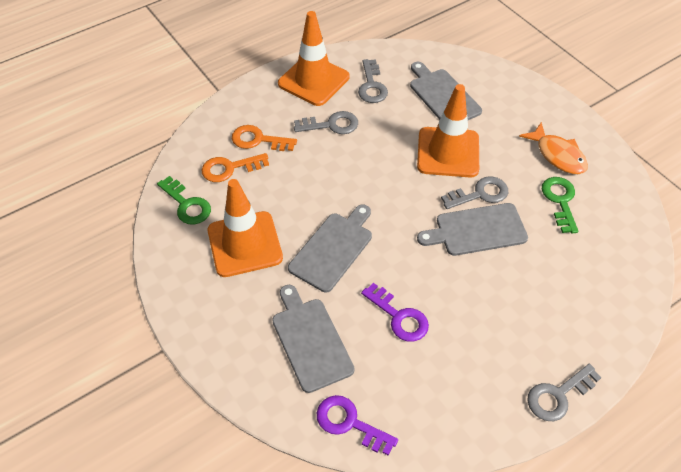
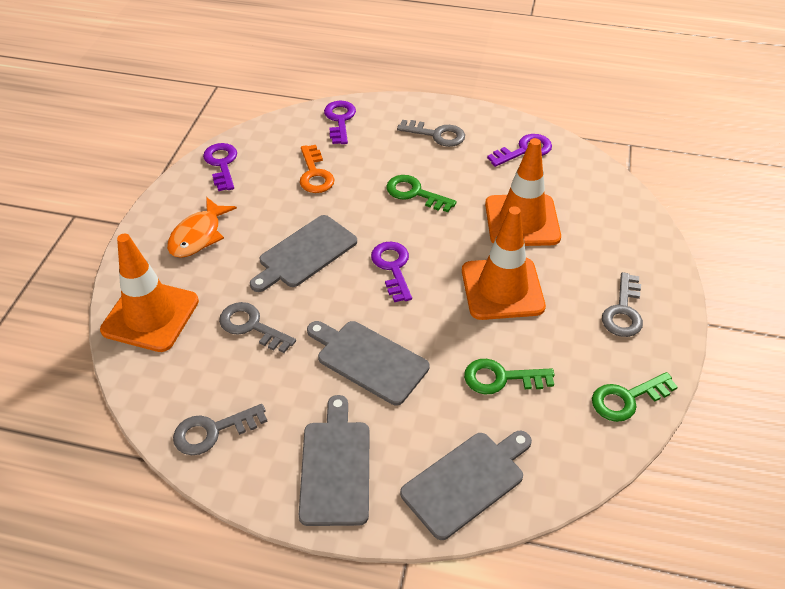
green key: 2 -> 3
orange key: 2 -> 1
purple key: 2 -> 4

